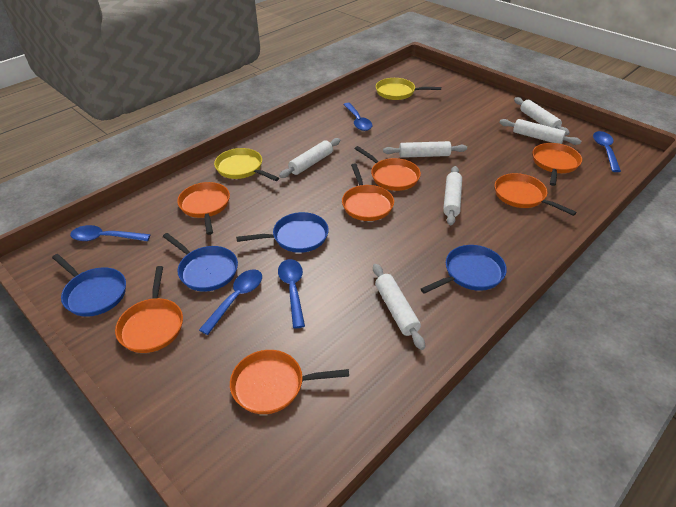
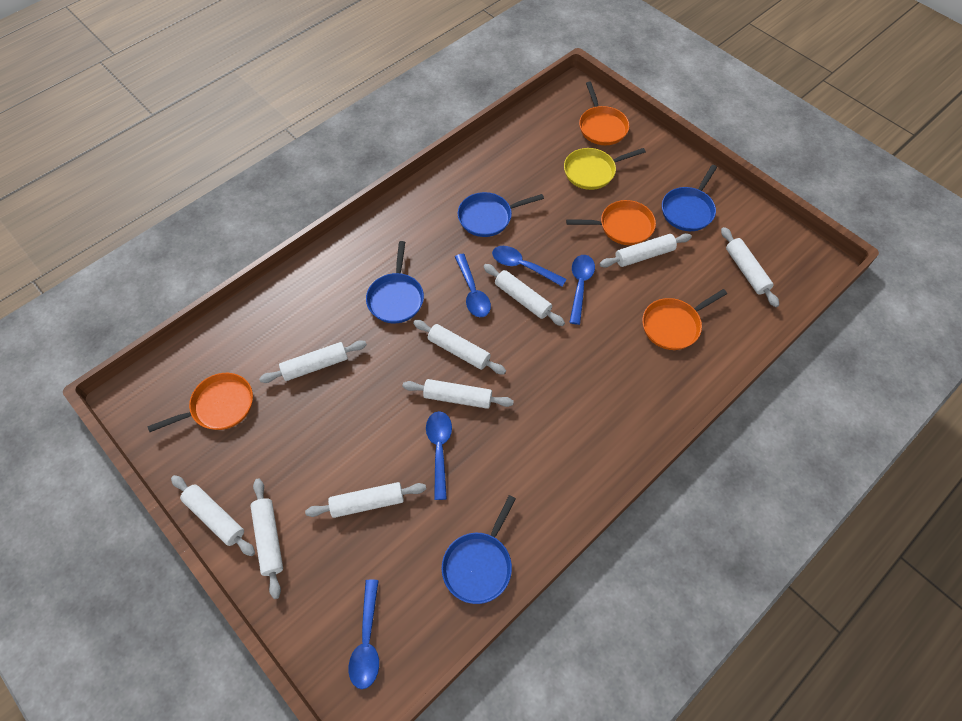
orange pan: 7 -> 4
white rolling pin: 6 -> 9
yellow pan: 2 -> 1

